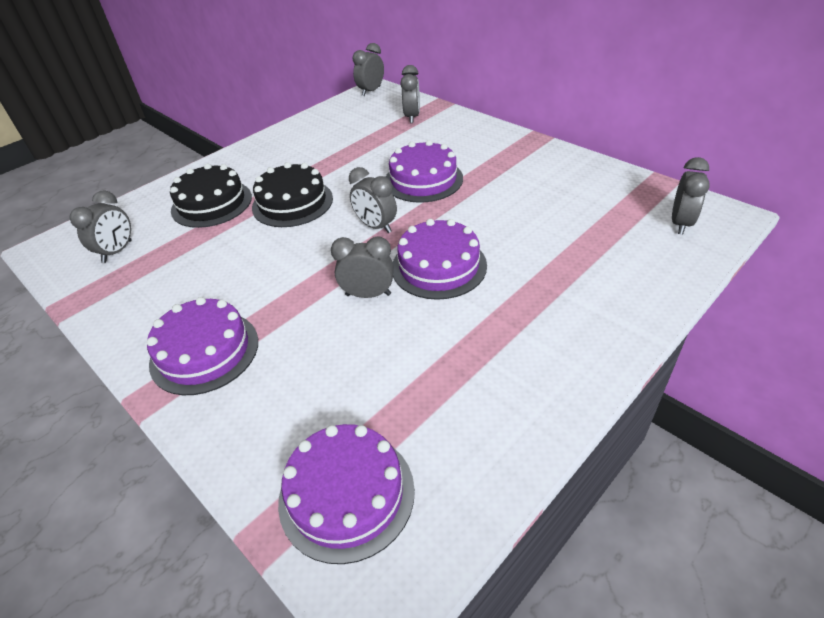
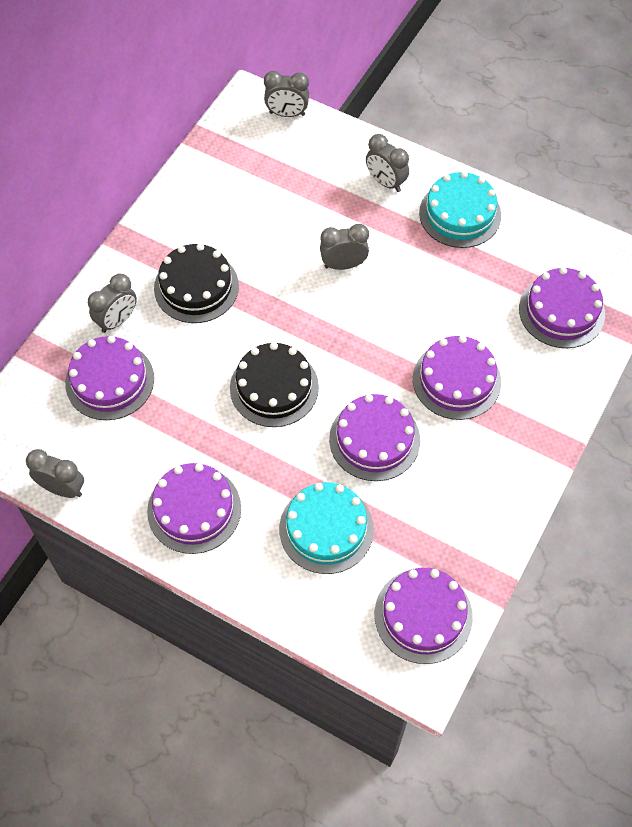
grey clock: 6 -> 5
purple cake: 4 -> 6
turquoise cake: 0 -> 2

